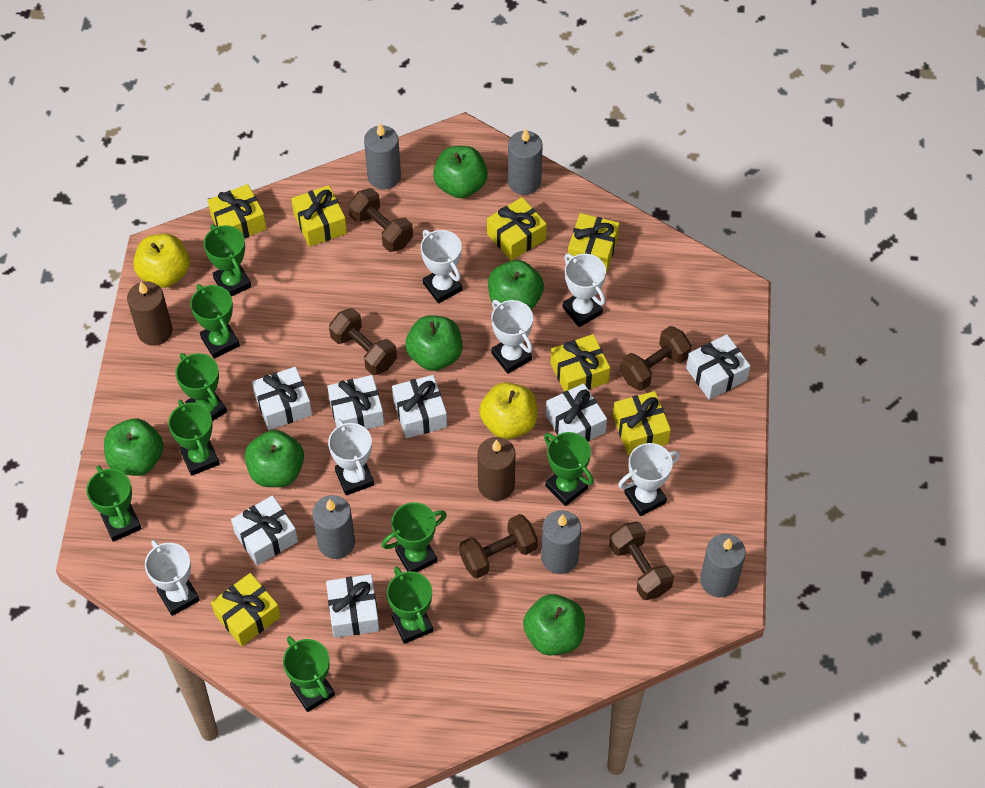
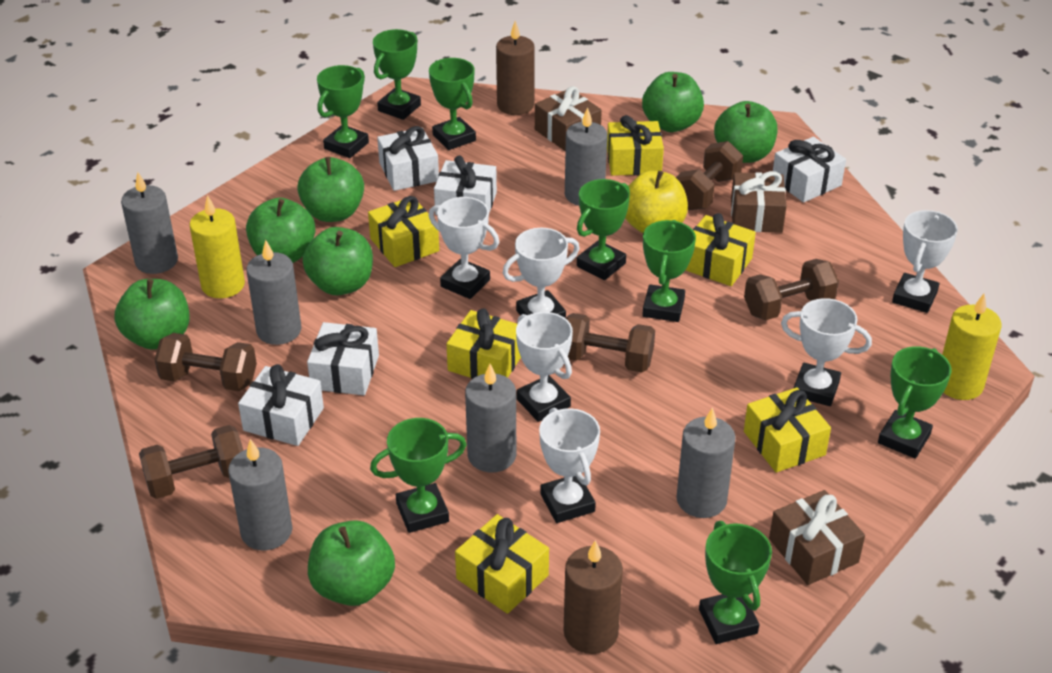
brown gift: 0 -> 3
green apple: 6 -> 7
green trophy: 9 -> 8
grey candle: 5 -> 6
white gift: 7 -> 5
yellow apple: 2 -> 1
yellow candle: 0 -> 2
yellow gift: 7 -> 6

